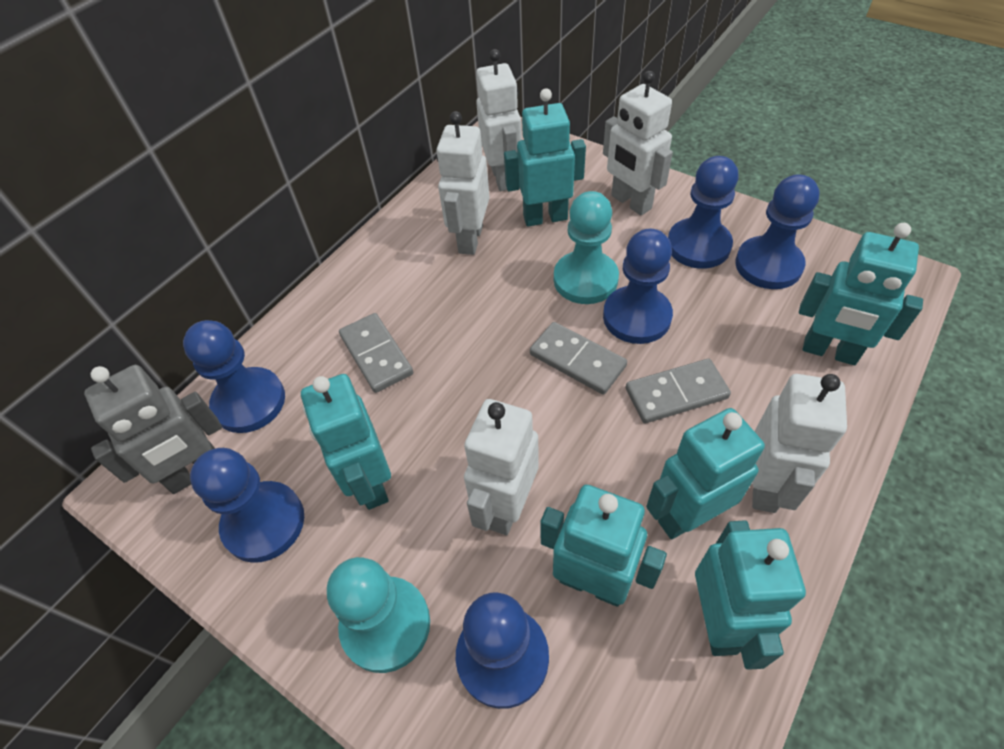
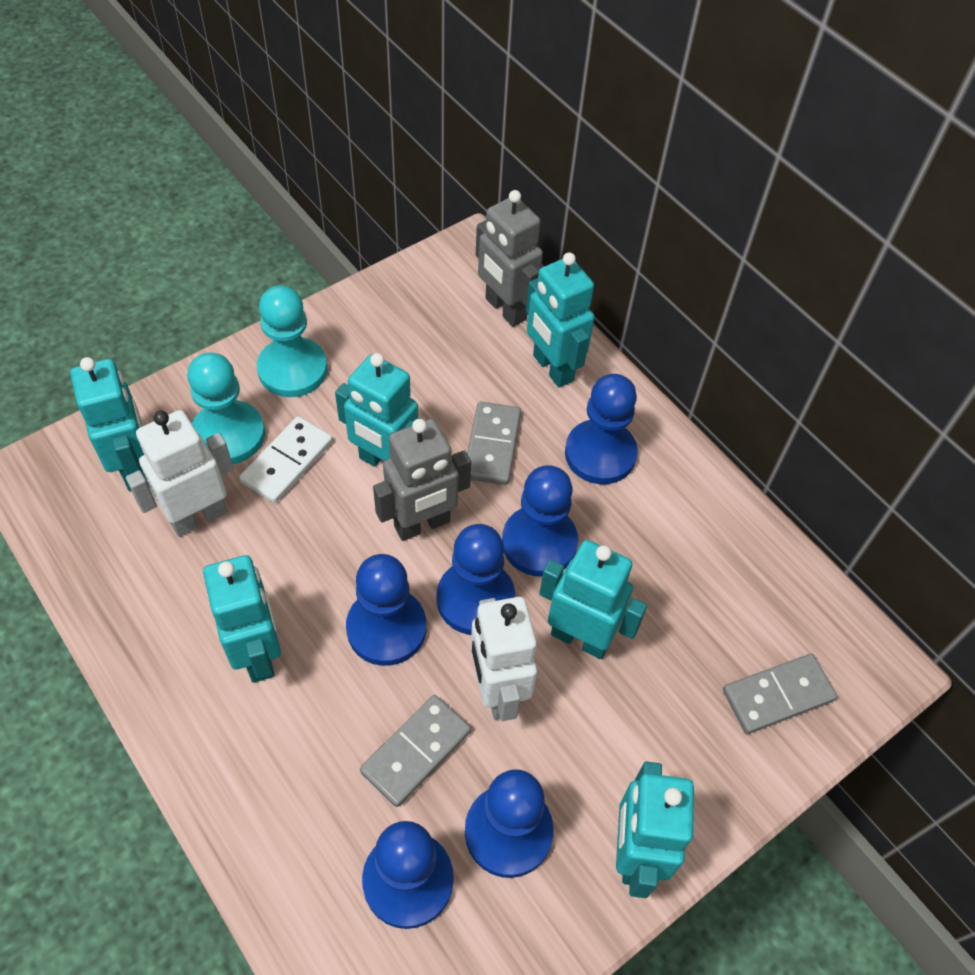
grey robot: 1 -> 2
white domino: 0 -> 1
white robot: 5 -> 2

